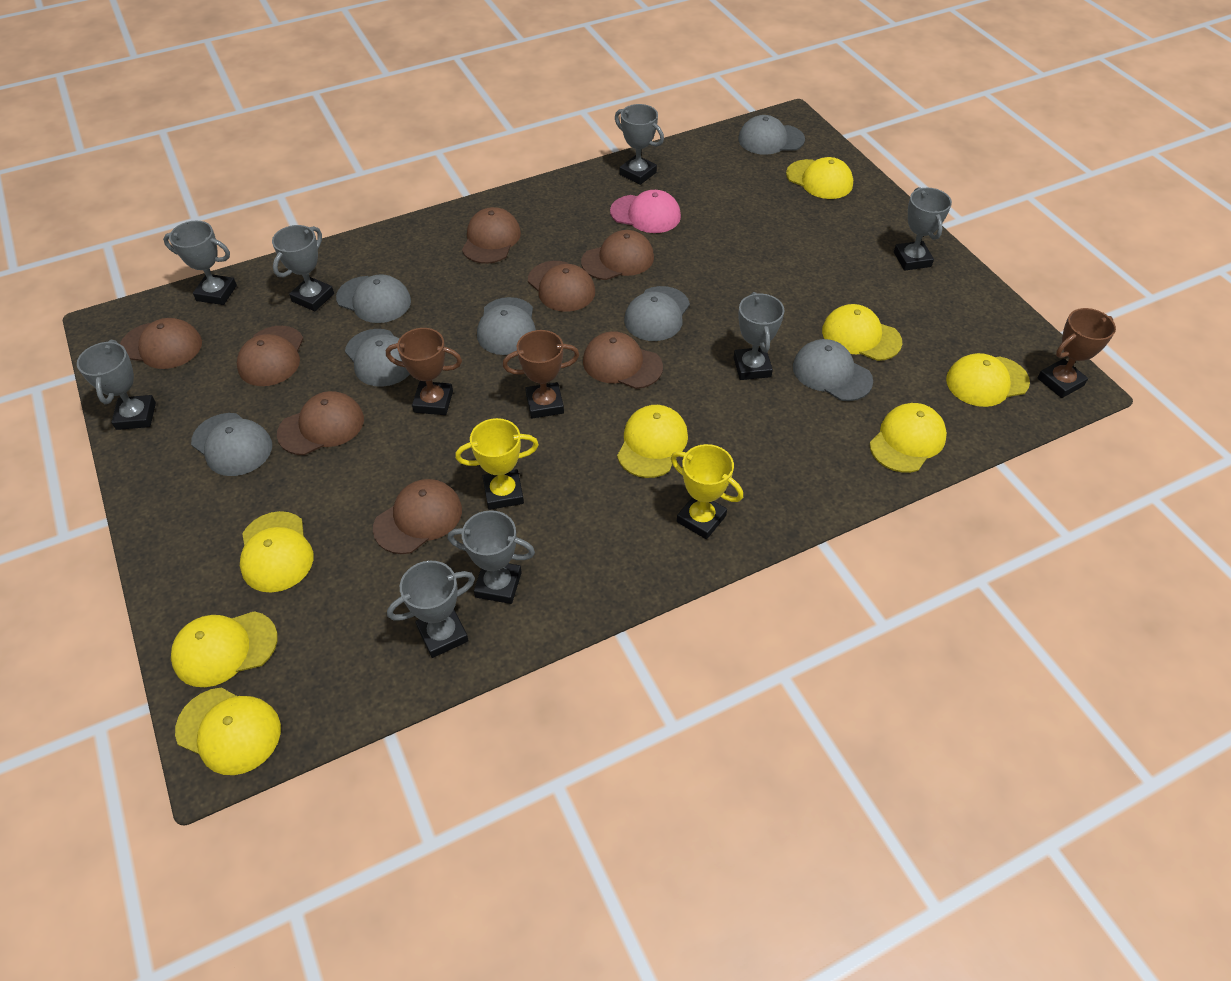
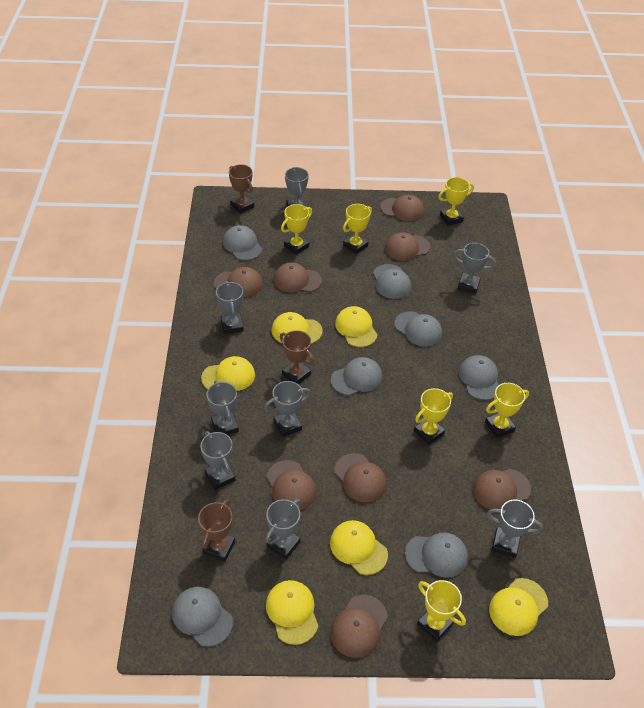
pink cap: 1 -> 0
yellow cap: 8 -> 6
yellow trophy: 2 -> 6

